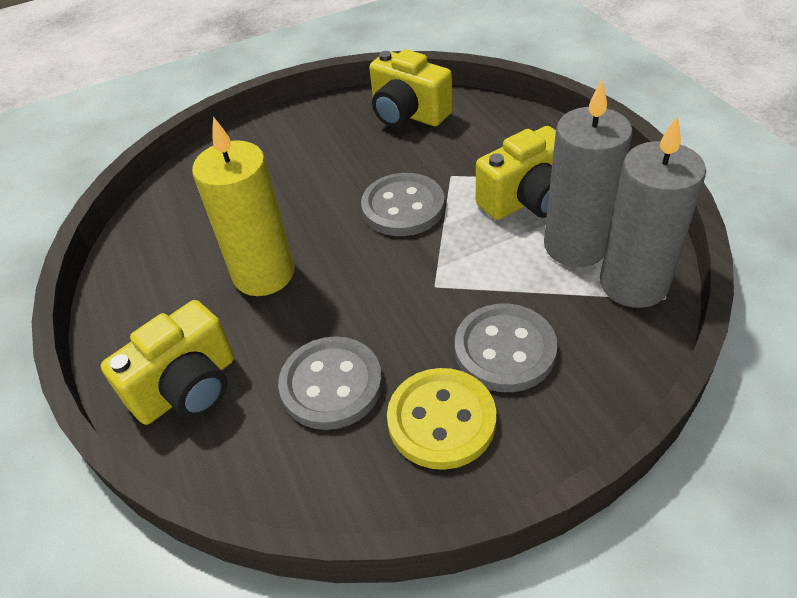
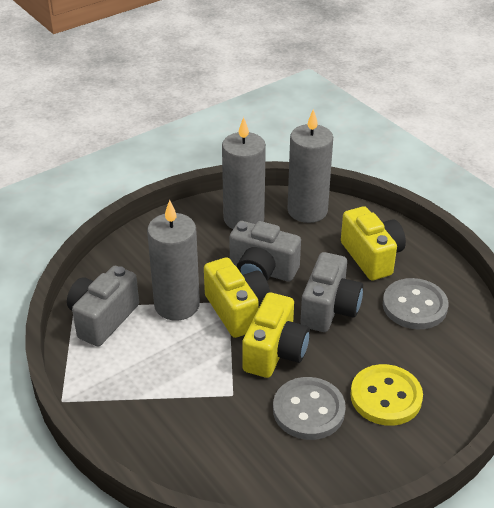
grey button: 3 -> 2
grey camera: 0 -> 3
grey candle: 2 -> 3
yellow candle: 1 -> 0

